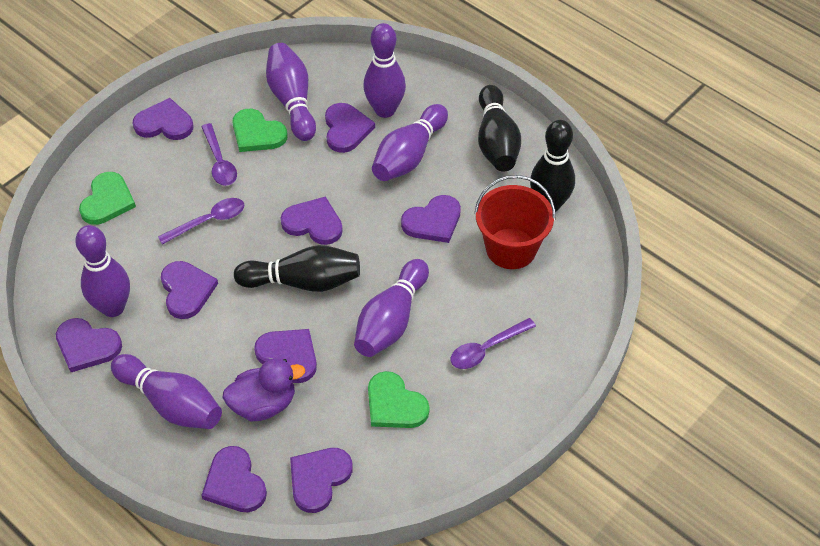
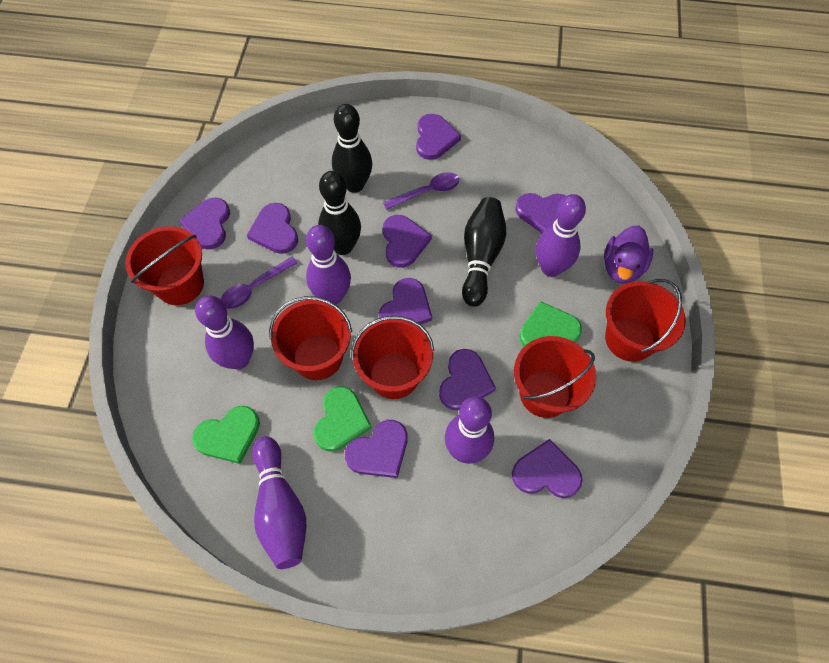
purple bowling pin: 6 -> 5
purple spoon: 3 -> 2
red bucket: 1 -> 5

